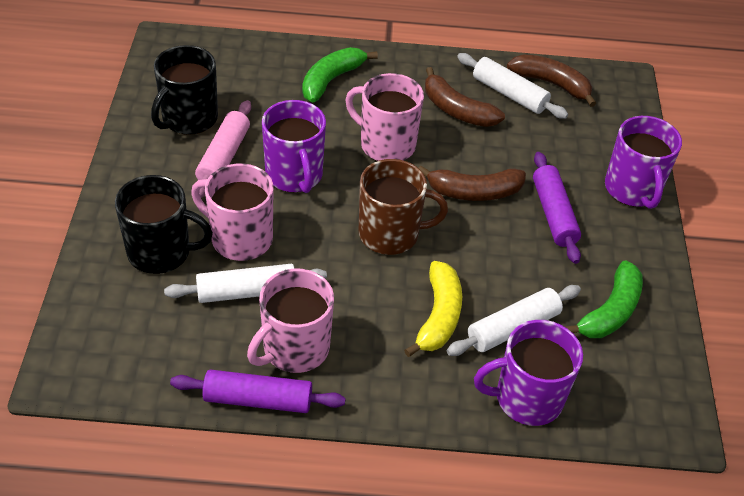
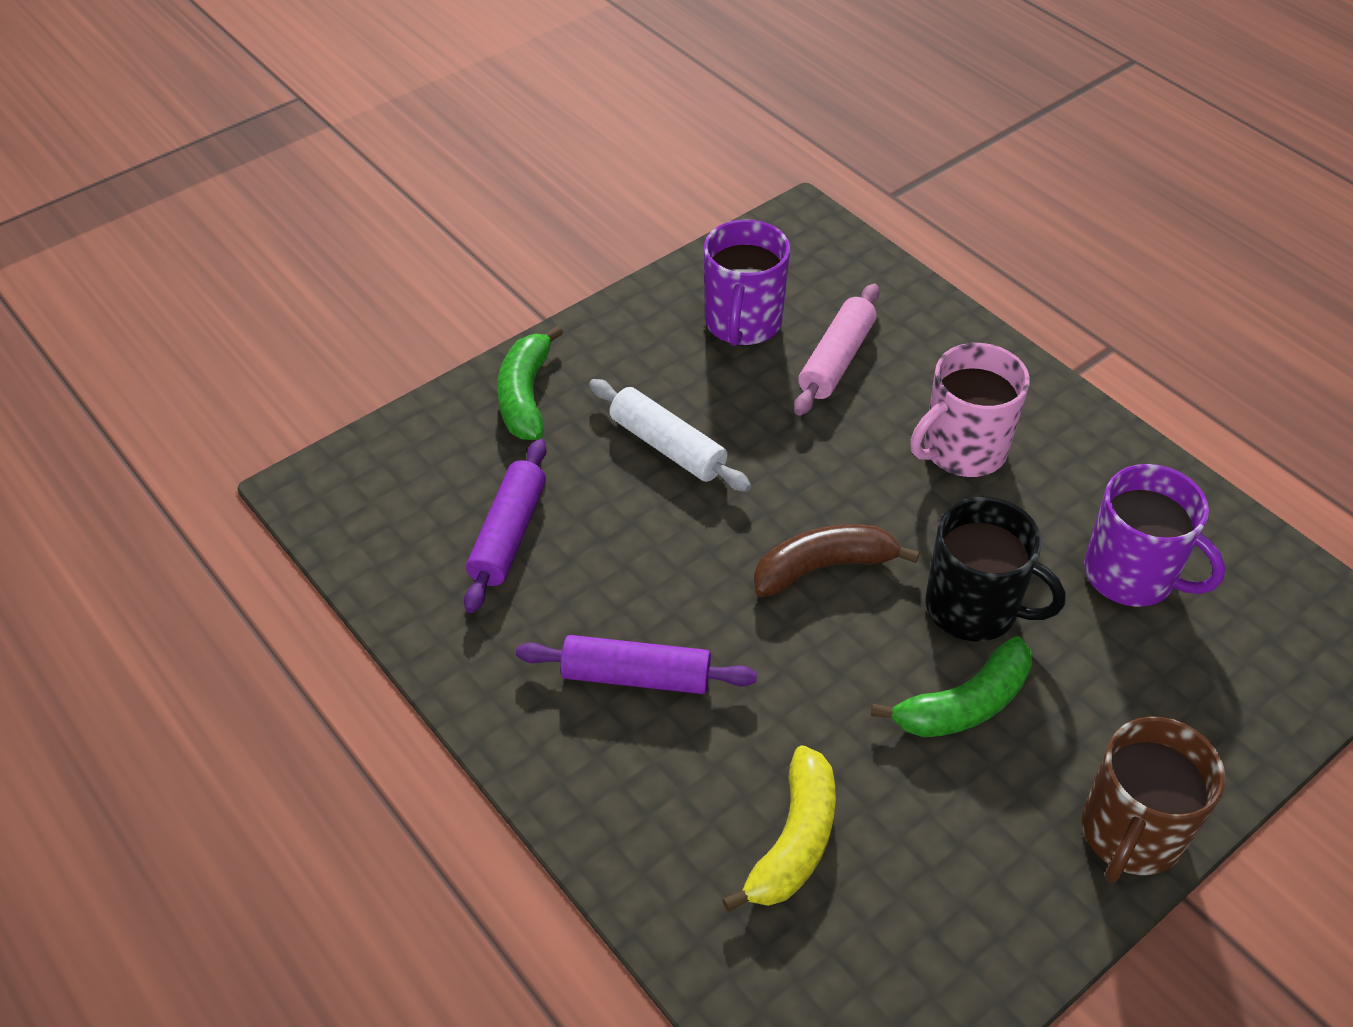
black mug: 2 -> 1
brown banana: 3 -> 1
pink mug: 3 -> 1
purple mug: 3 -> 2
white rolling pin: 3 -> 1

